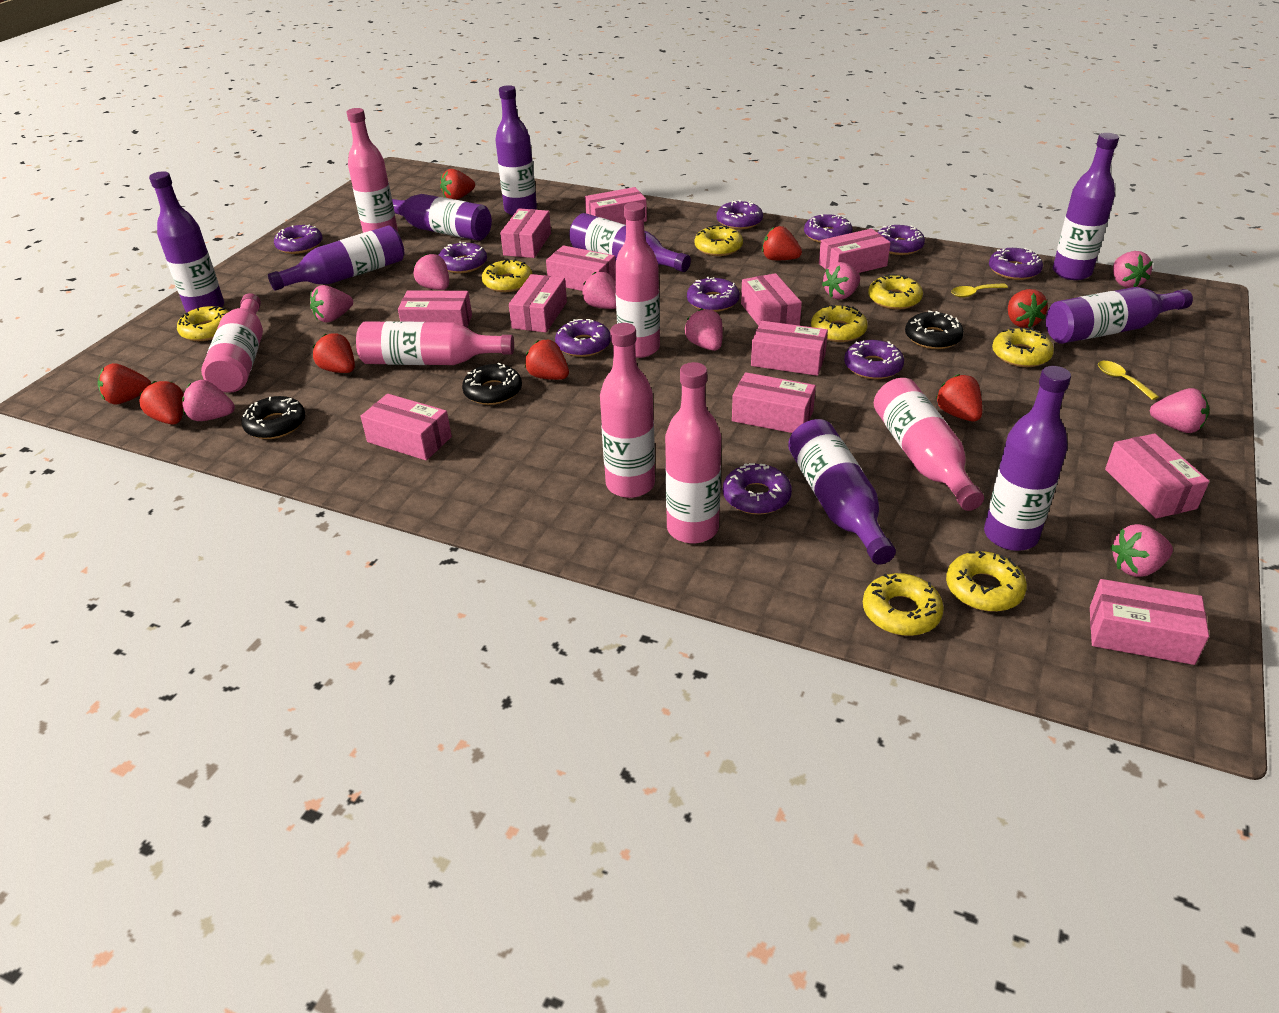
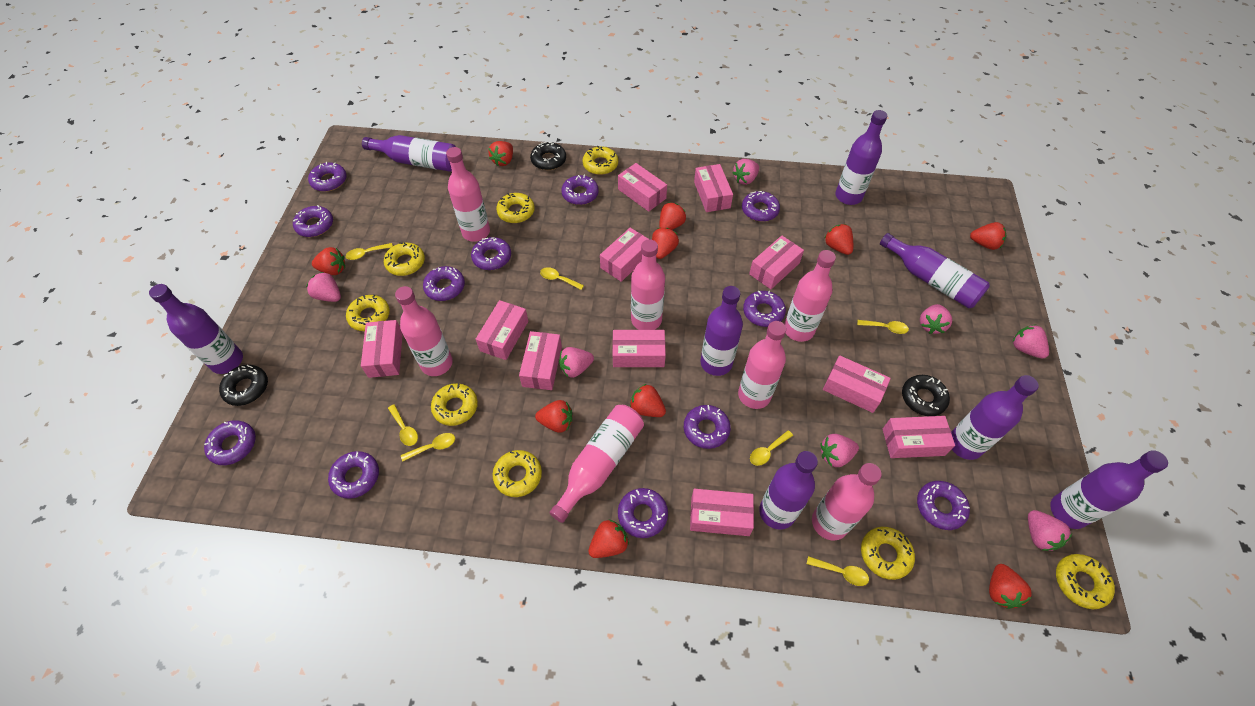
pink box: 12 -> 11
pink strawberry: 9 -> 7
purple bottle: 9 -> 8
purple donut: 10 -> 12
red strawberry: 8 -> 10
yellow spoon: 2 -> 7

